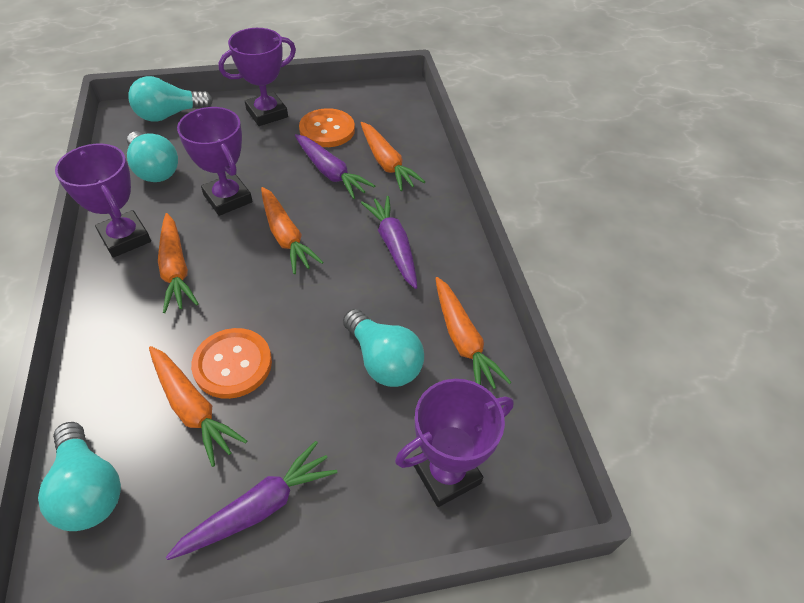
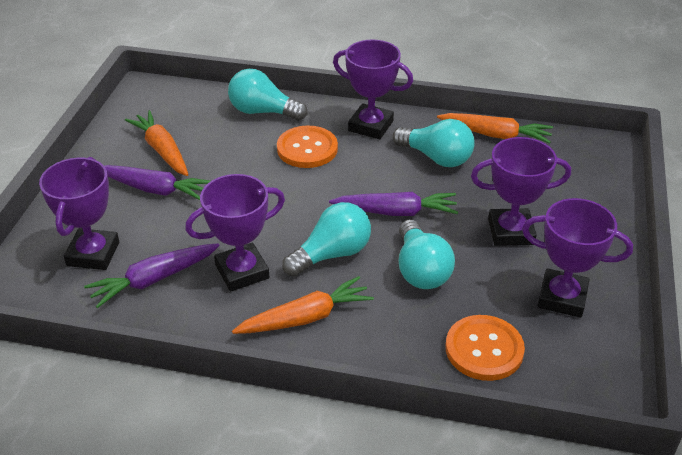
orange carrot: 5 -> 3
purple trophy: 4 -> 5

